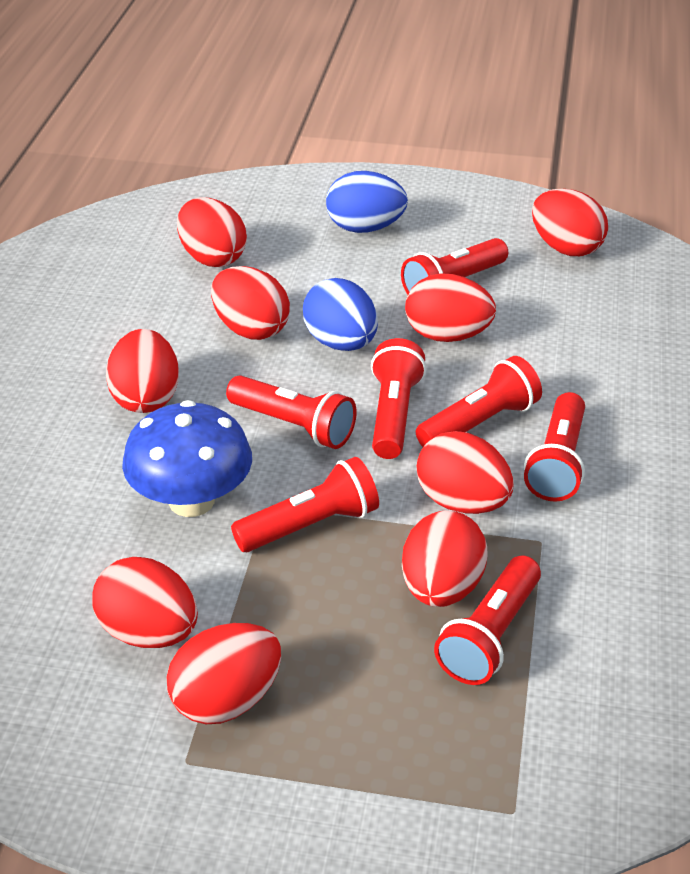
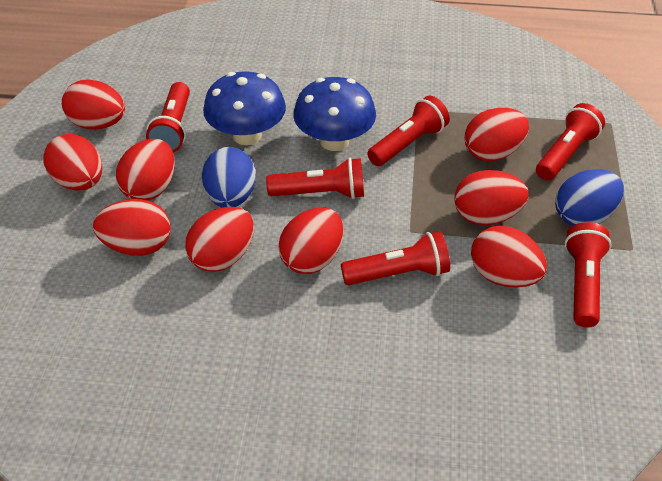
blue mushroom: 1 -> 2
red flashlight: 7 -> 6

